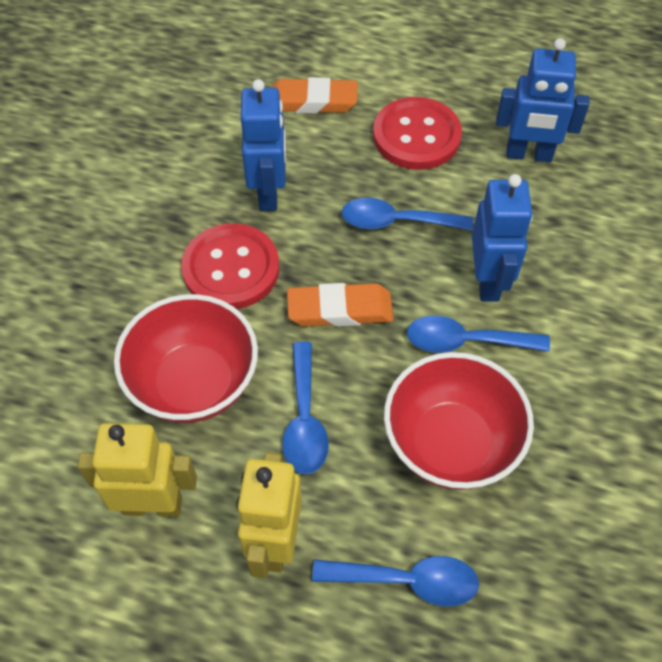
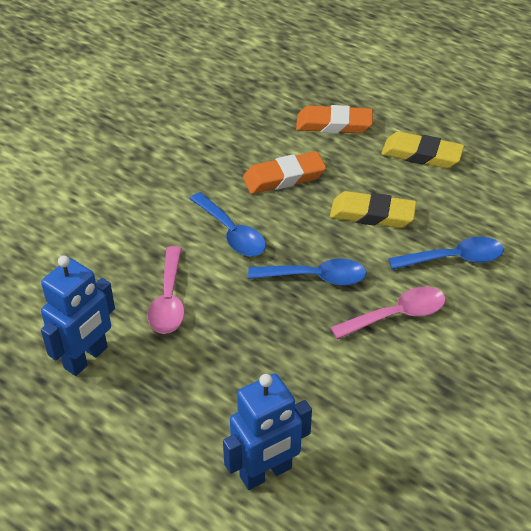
blue robot: 3 -> 2
blue spoon: 4 -> 3
pink spoon: 0 -> 2
red bowl: 2 -> 0
red button: 2 -> 0
yellow eraser: 0 -> 2
yellow robot: 2 -> 0

